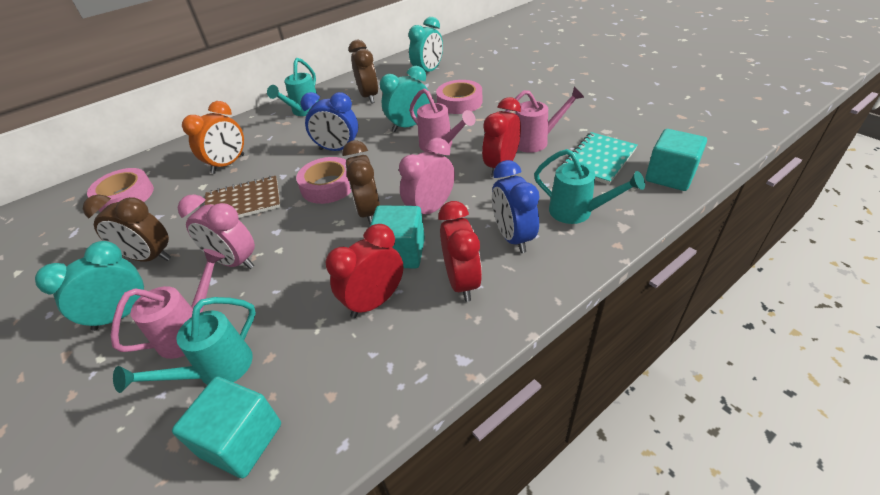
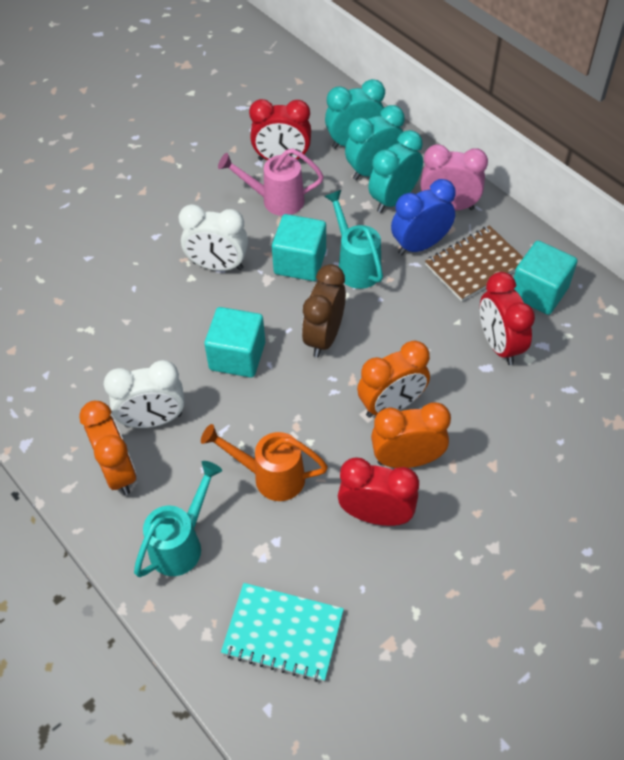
blue clock: 2 -> 1
brown clock: 3 -> 1
orange clock: 1 -> 3
orange watering can: 0 -> 1
pink clock: 2 -> 1
pink tape: 3 -> 0
pink watering can: 3 -> 1
turquoise watering can: 3 -> 2
white clock: 0 -> 2

